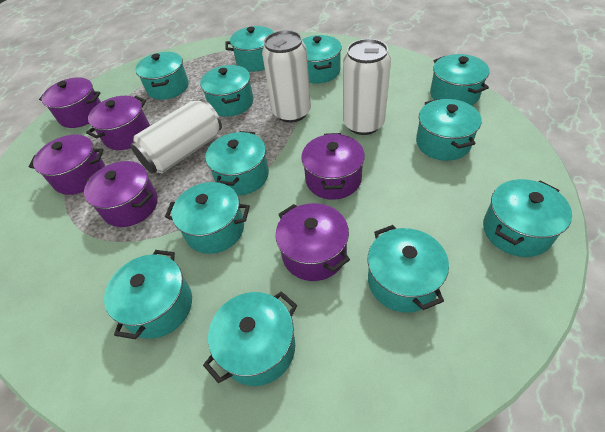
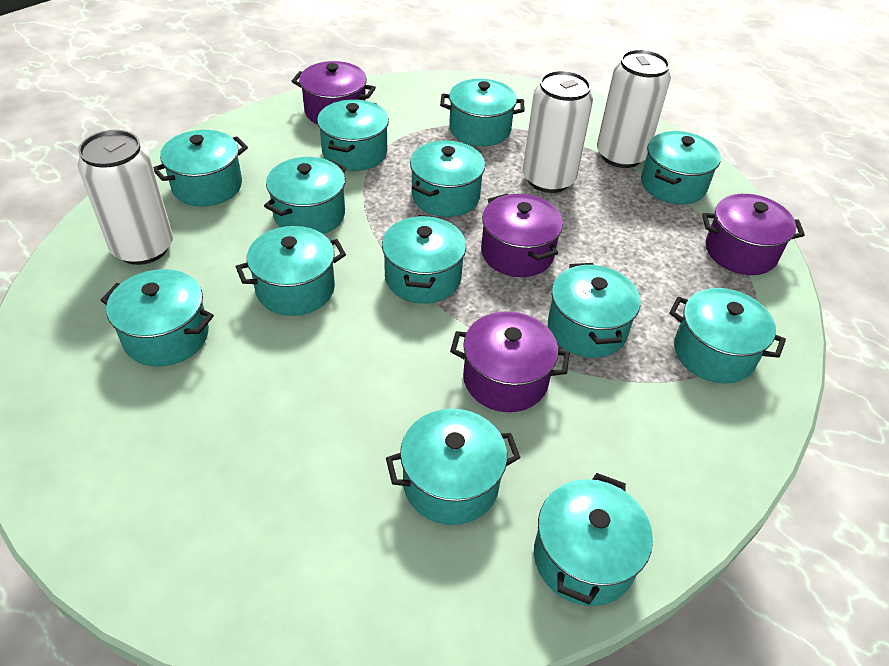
purple pot: 6 -> 4
turquoise pot: 12 -> 13

